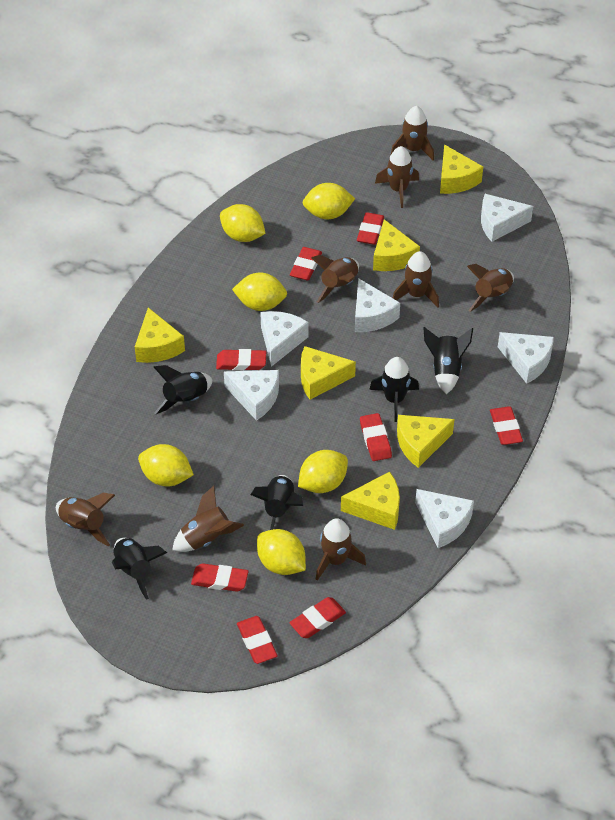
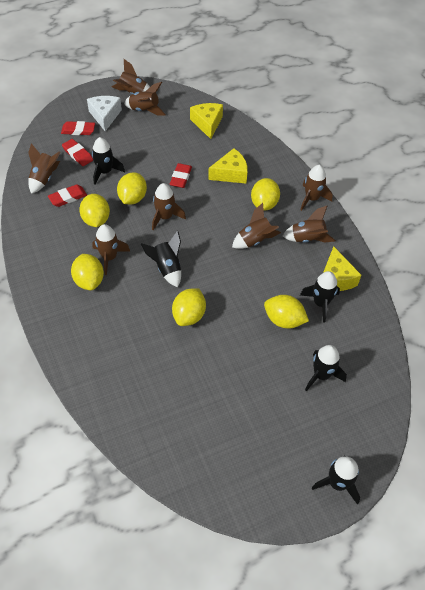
red eraser: 8 -> 4
white cheese: 6 -> 1
yellow cheese: 6 -> 3

